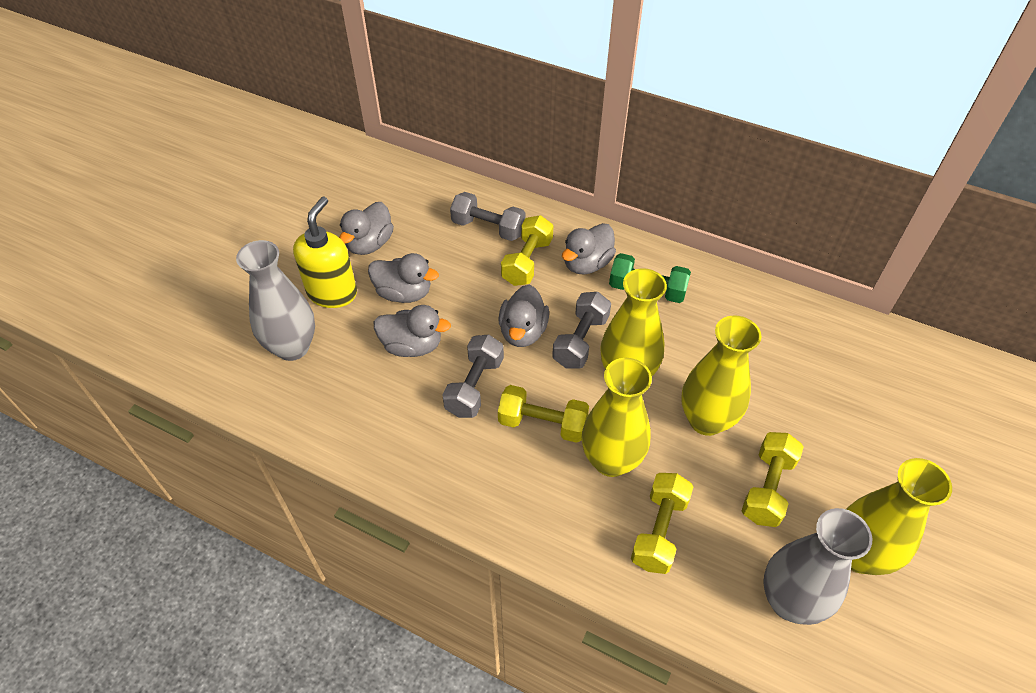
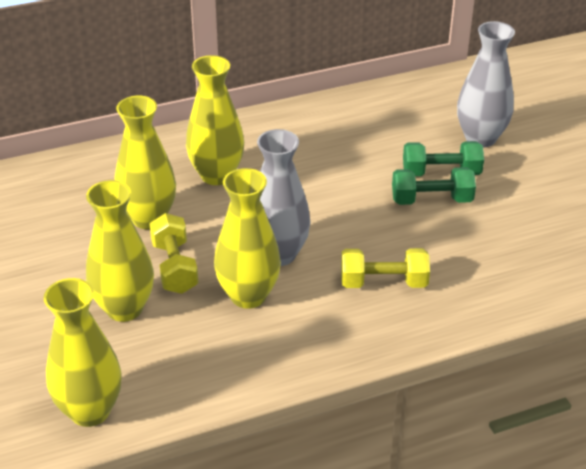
green dumbbell: 1 -> 2
grey duck: 5 -> 0
grey dumbbell: 3 -> 0
yellow dumbbell: 4 -> 2
yellow soap dispenser: 1 -> 0
yellow vase: 4 -> 5

